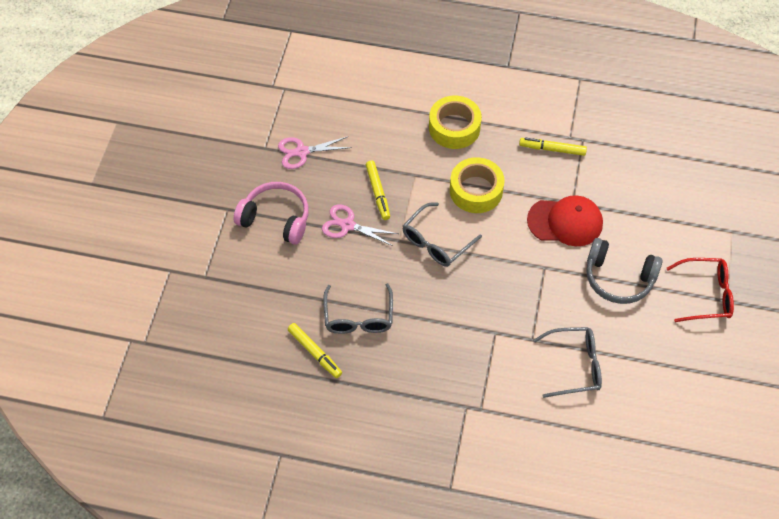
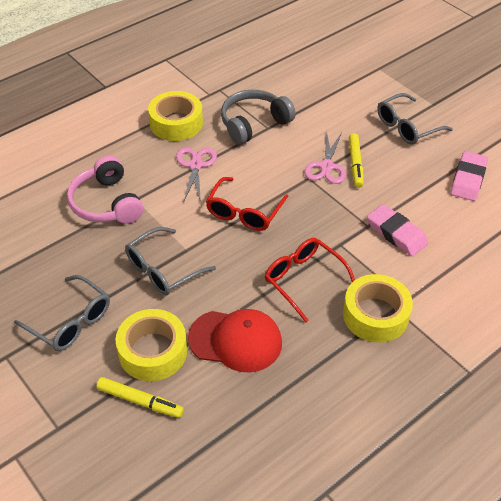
pink eraser: 0 -> 2
red glasses: 1 -> 2
yellow marker: 3 -> 2
yellow tape: 2 -> 3

